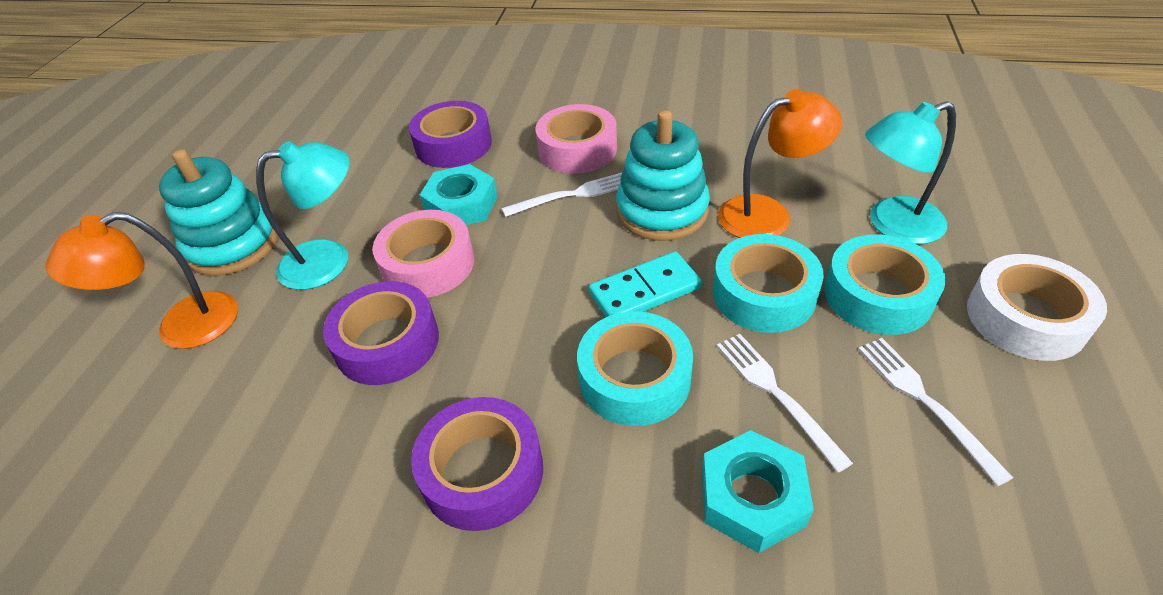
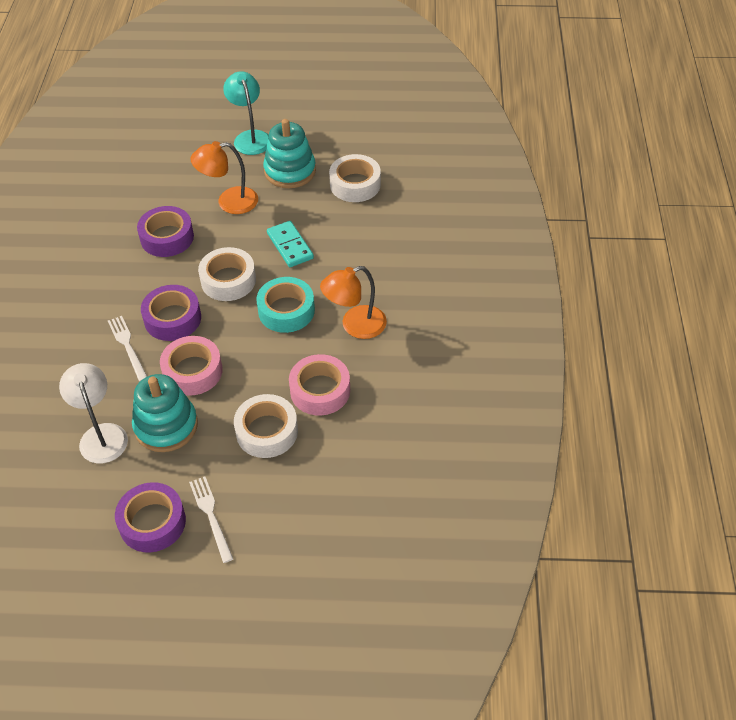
turquoise lamp: 2 -> 1
turquoise nut: 2 -> 0
turquoise tape: 3 -> 1
white fork: 3 -> 2
white lamp: 0 -> 1
white tape: 1 -> 3

